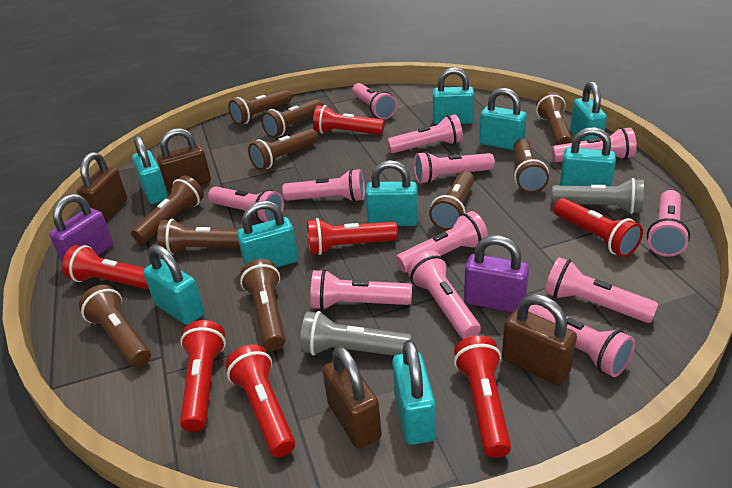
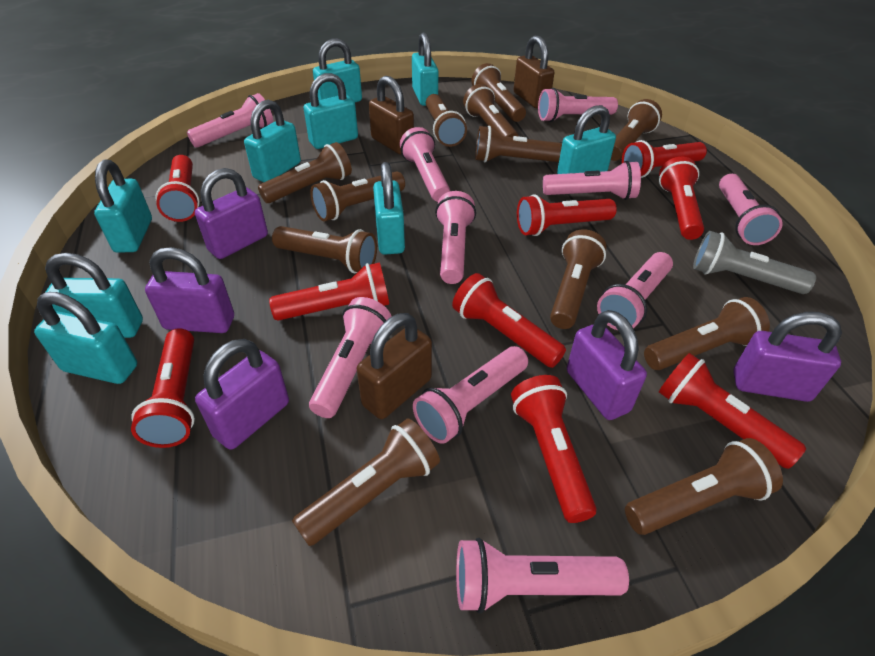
brown flashlight: 10 -> 12
brown padlock: 4 -> 3
grey flashlight: 2 -> 1
pink flashlight: 12 -> 10
purple padlock: 2 -> 5
red flashlight: 7 -> 9

